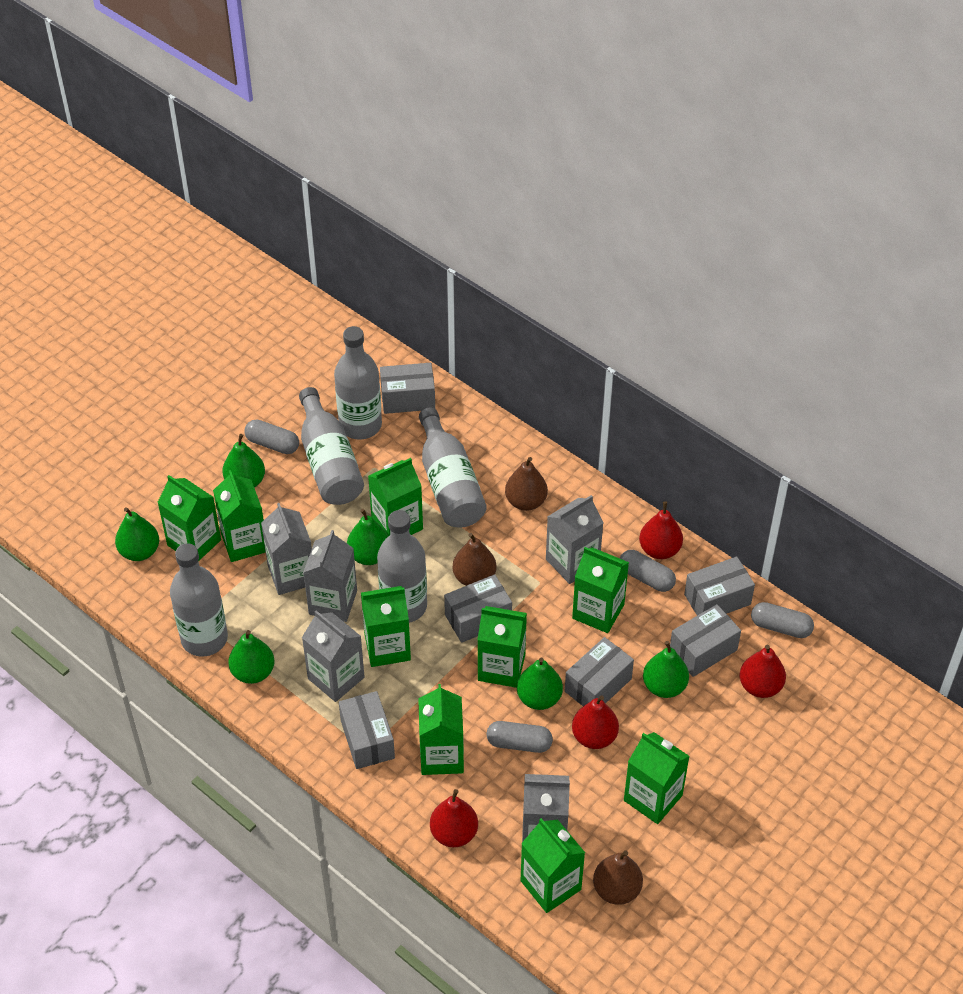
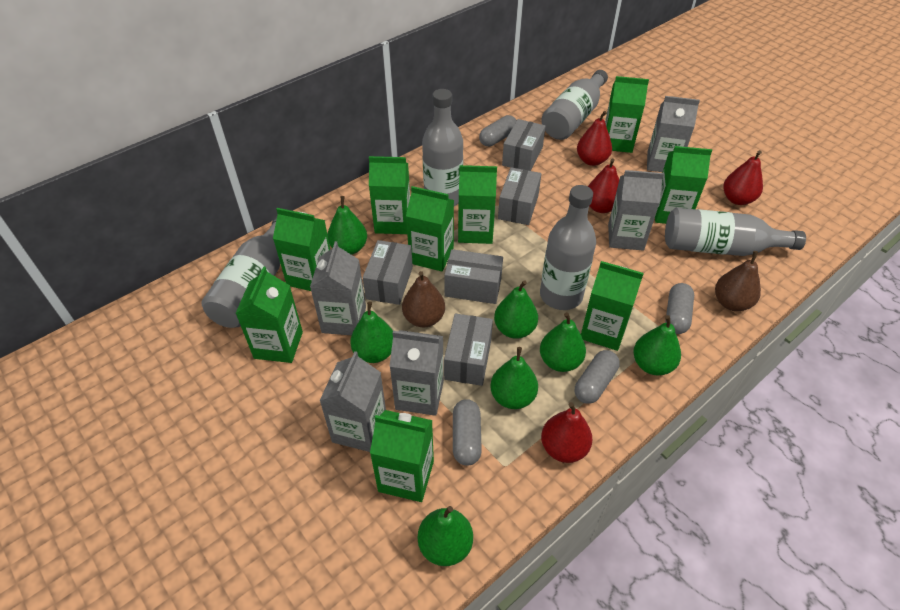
brown pear: 3 -> 2
green pear: 6 -> 7
grey box: 6 -> 5

